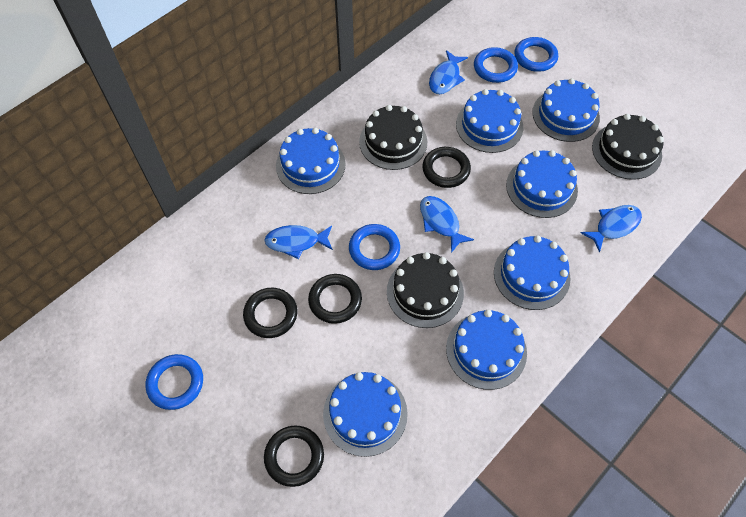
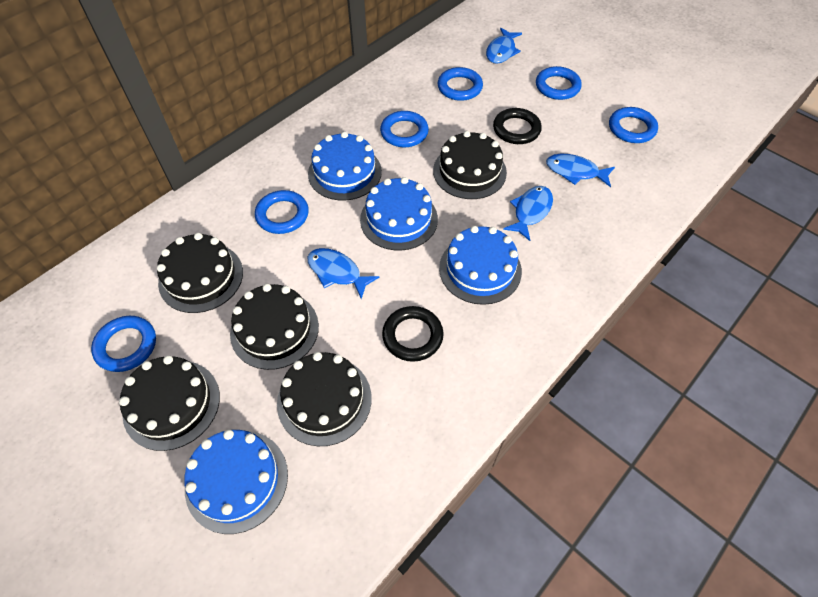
black cake: 3 -> 5
black ring: 4 -> 2
blue cake: 7 -> 4
blue ring: 4 -> 6

